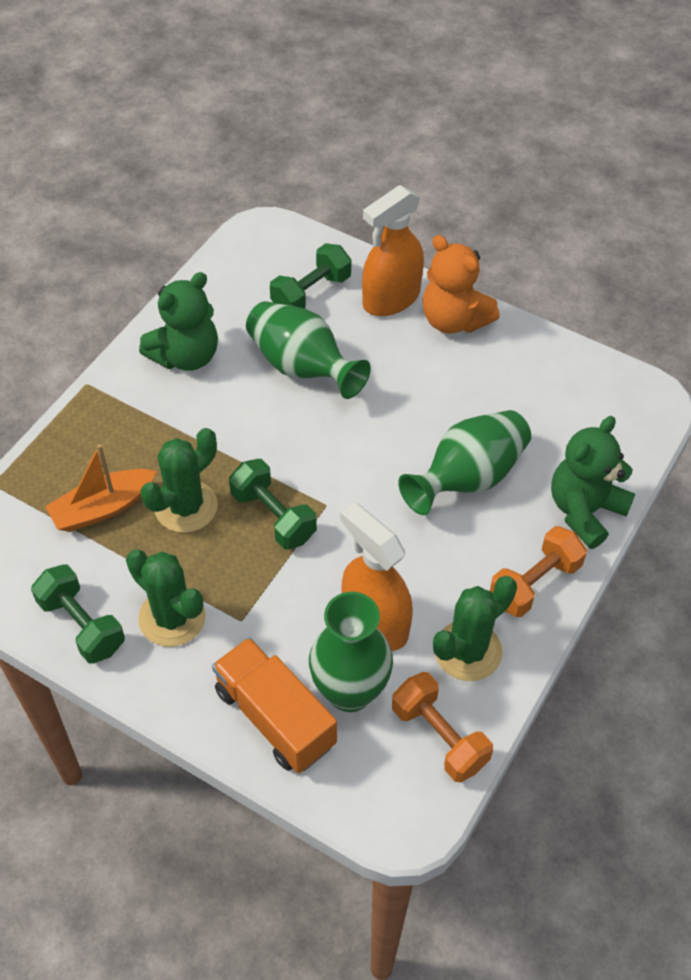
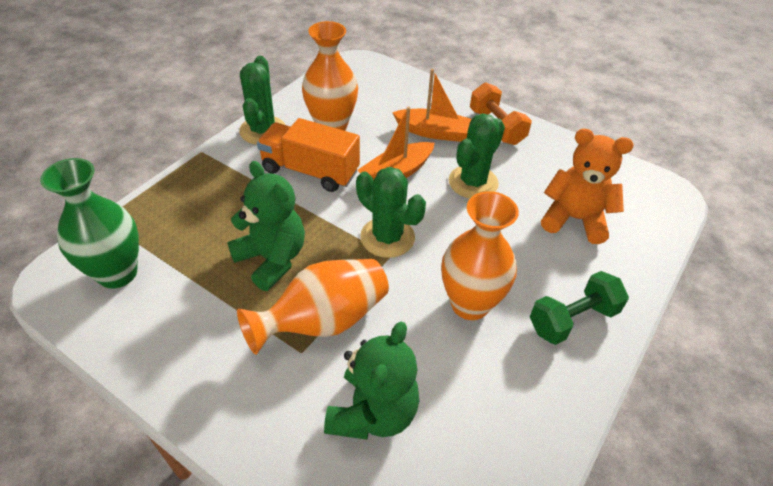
green dumbbell: 3 -> 1
green vase: 3 -> 1
orange boat: 1 -> 2
orange dumbbell: 2 -> 1
orange spray bottle: 2 -> 0
orange vase: 0 -> 3

